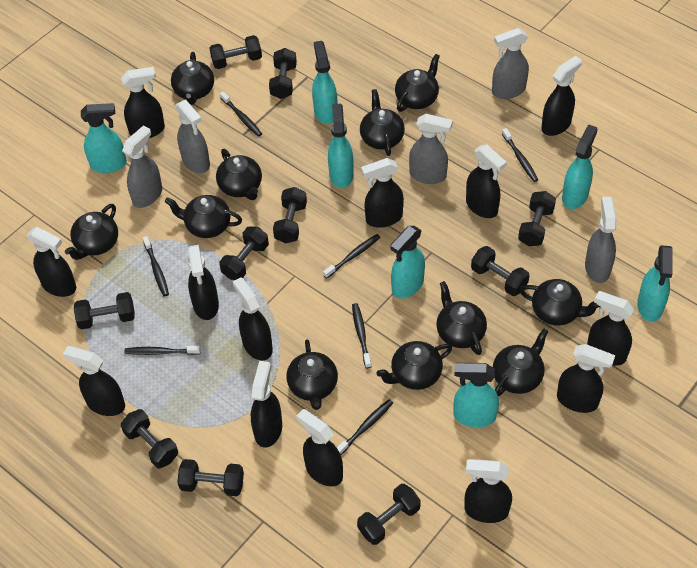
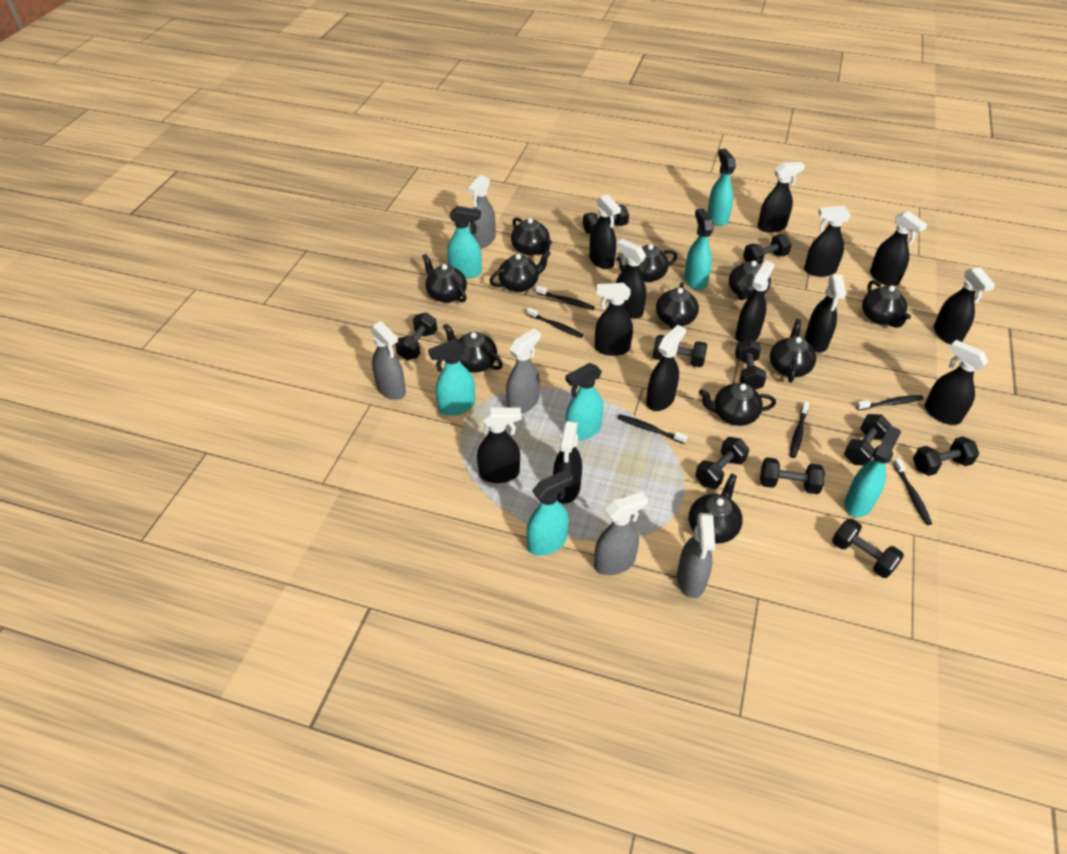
black toothbrush: 7 -> 6

